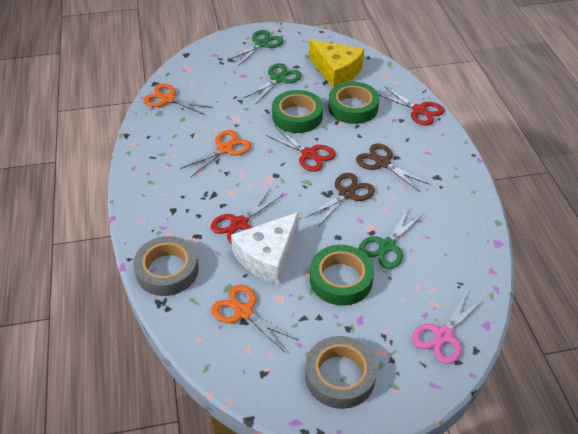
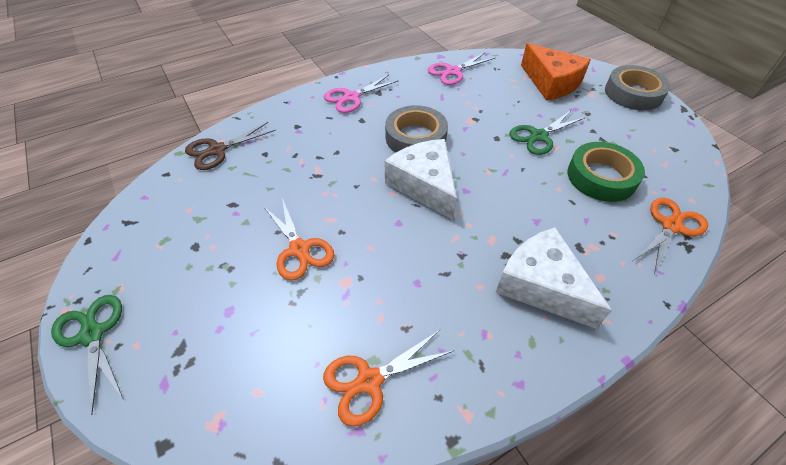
brown scissors: 2 -> 1
green scissors: 3 -> 2
green tape: 3 -> 1
orange cheese: 0 -> 1
pink scissors: 1 -> 2
red scissors: 3 -> 0
white cheese: 1 -> 2
yellow cheese: 1 -> 0

